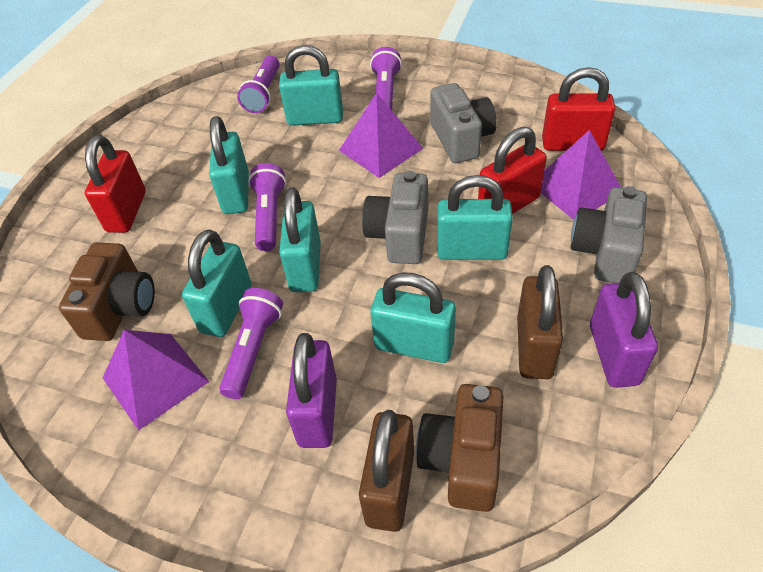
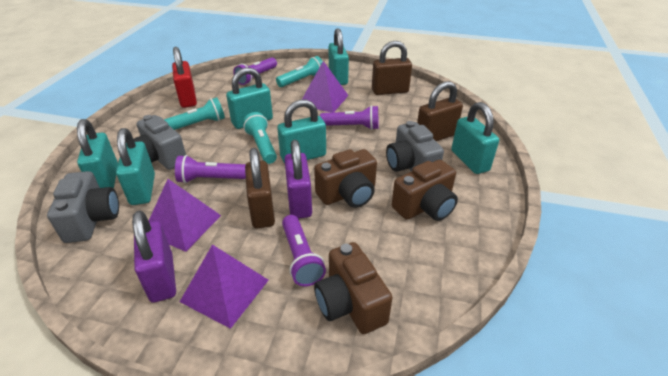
brown camera: 2 -> 3
brown padlock: 2 -> 3
red padlock: 3 -> 1
turquoise flashlight: 0 -> 3

